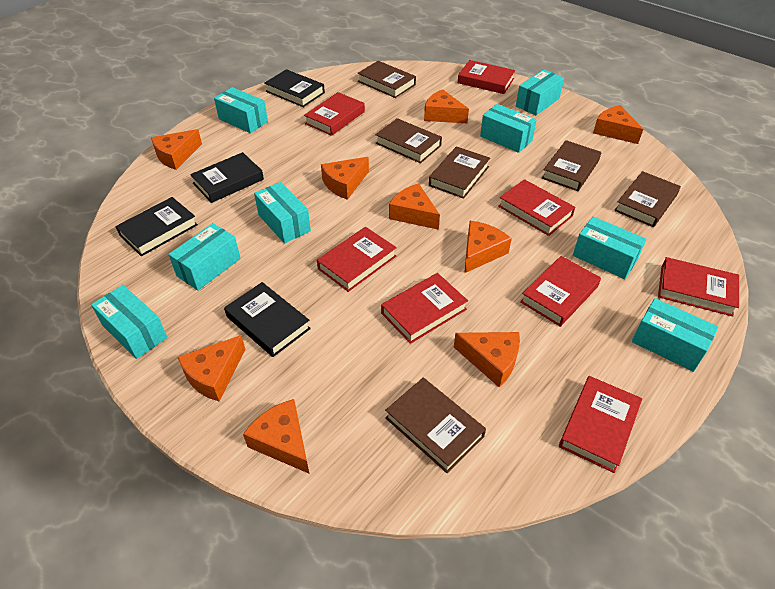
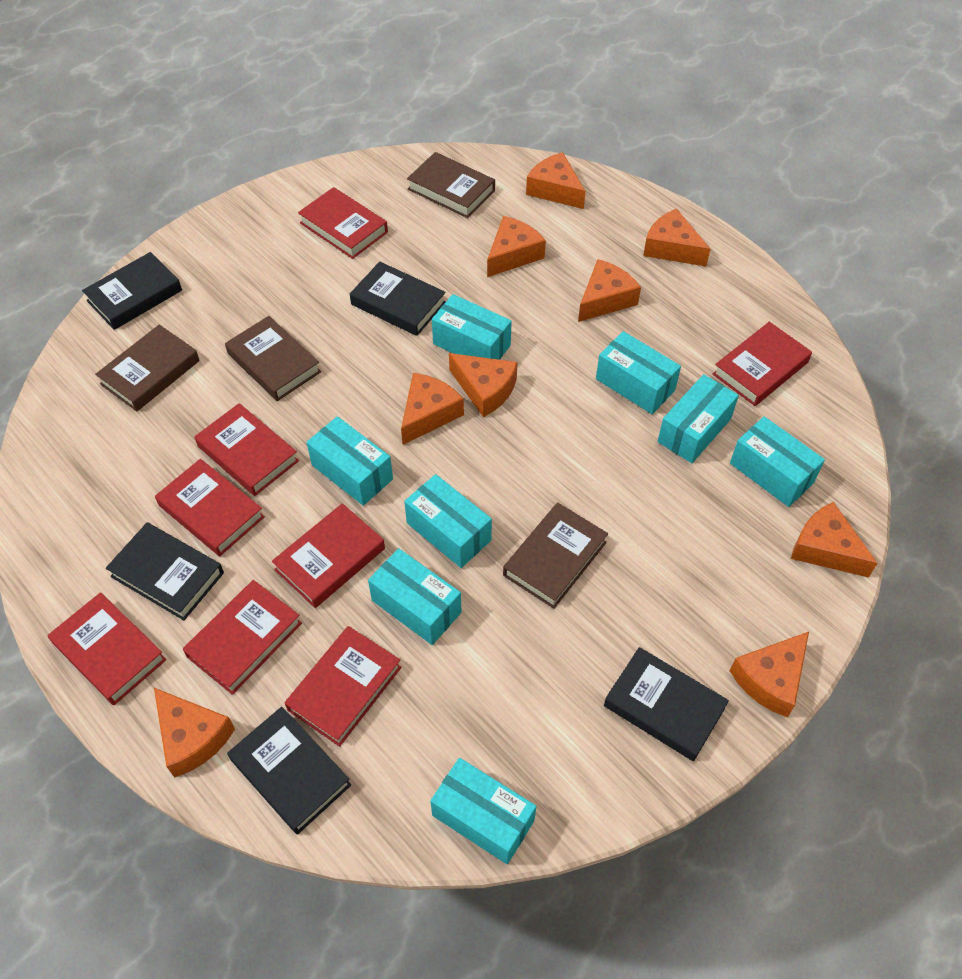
black book: 4 -> 5
brown book: 6 -> 4

